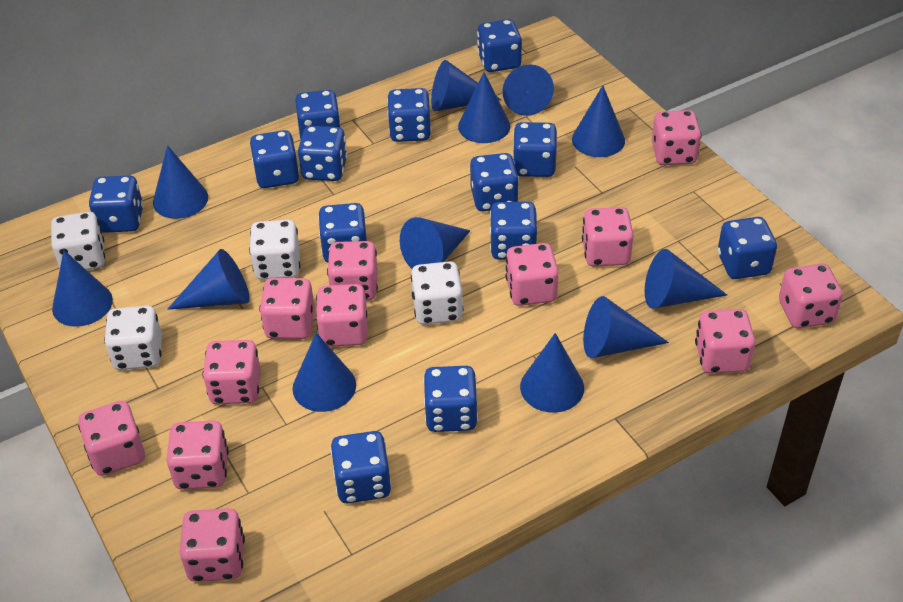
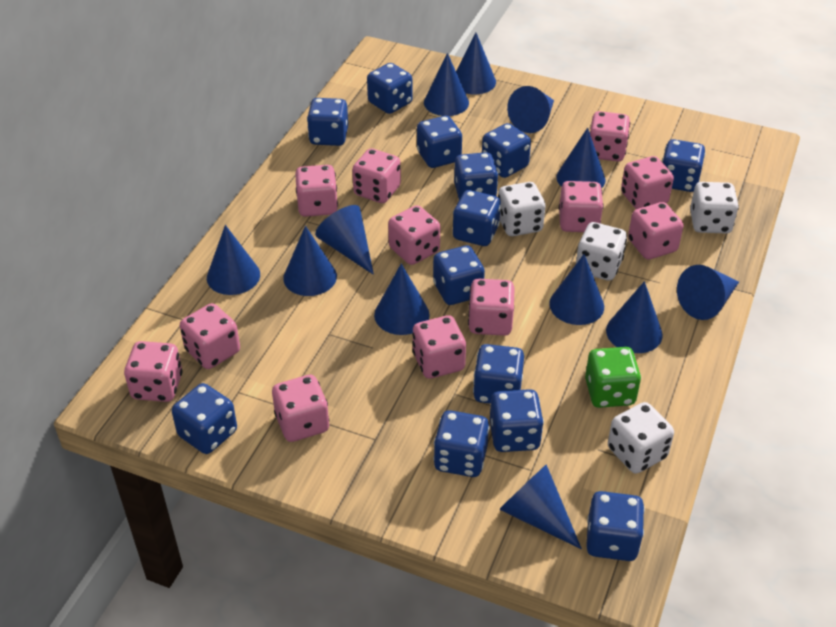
green dice: 0 -> 1

